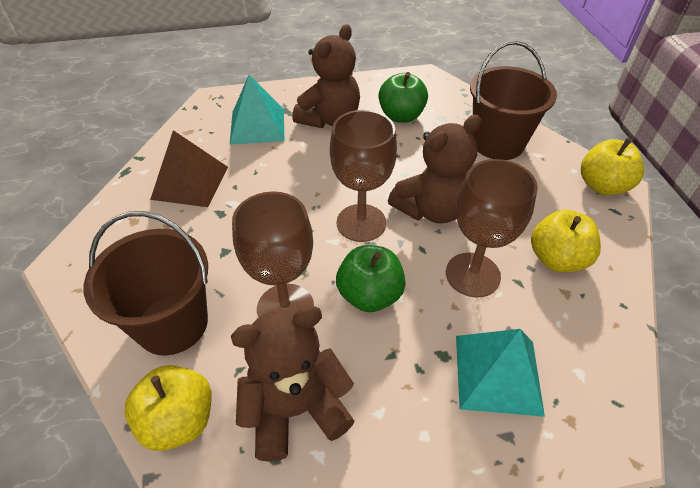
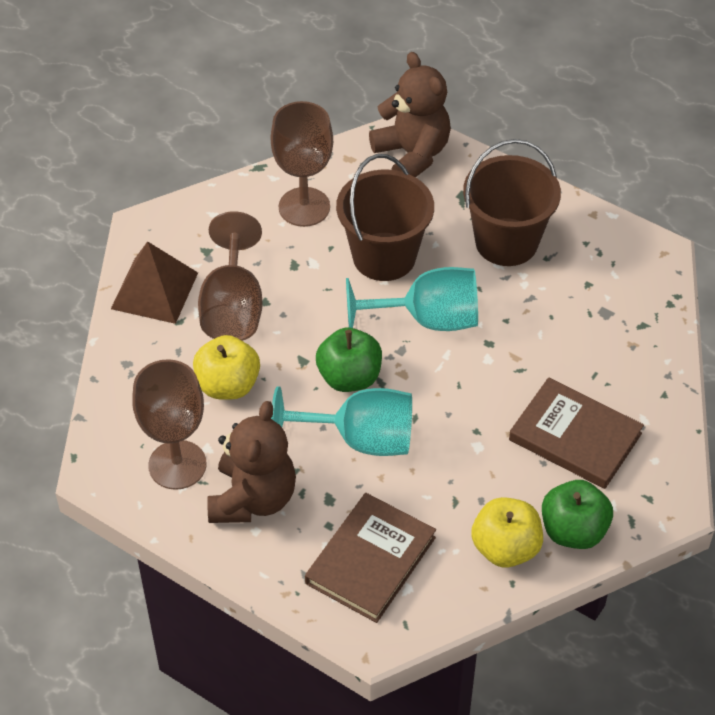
brown book: 0 -> 2
brown teddy bear: 3 -> 2
turquoise goblet: 0 -> 2
turquoise pyramid: 2 -> 0
yellow apple: 3 -> 2

